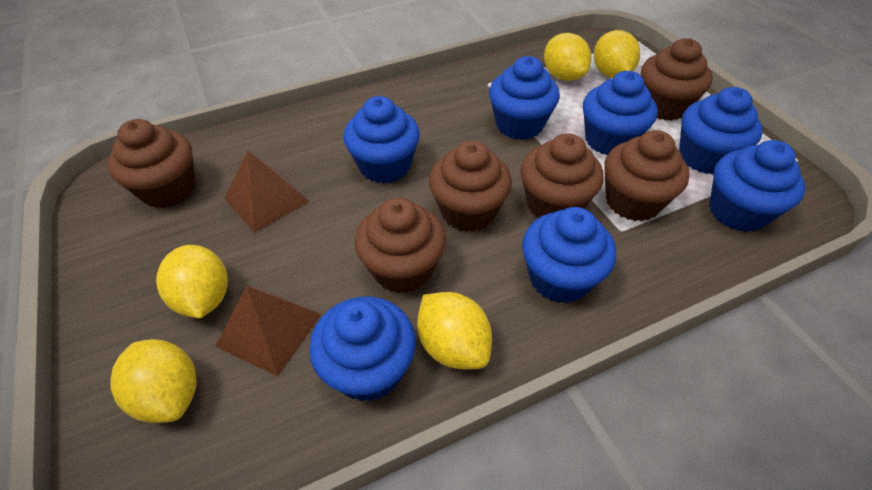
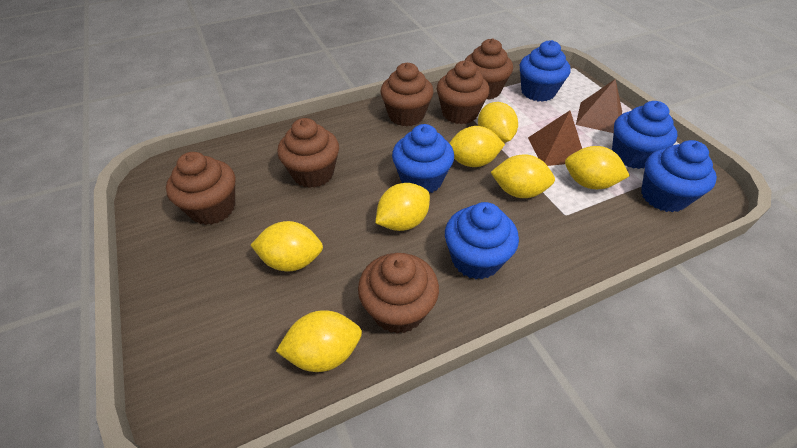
blue cupcake: 7 -> 5
yellow lemon: 5 -> 7

